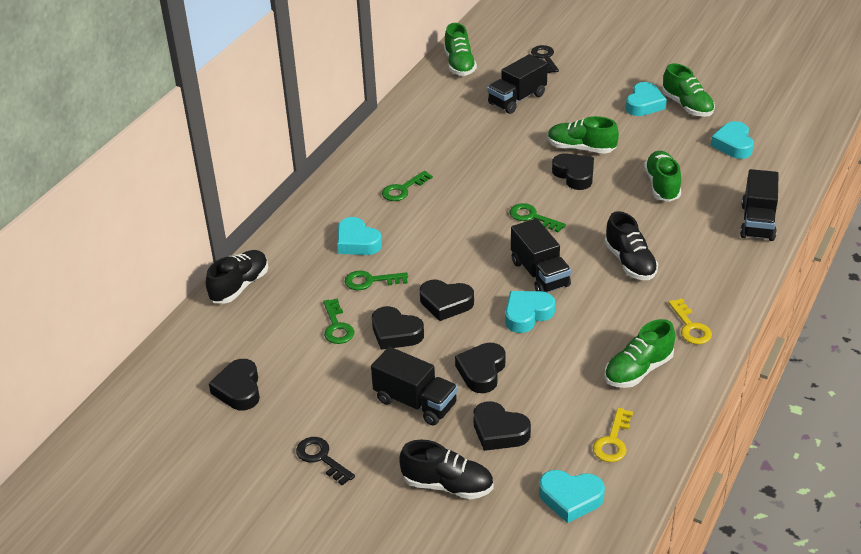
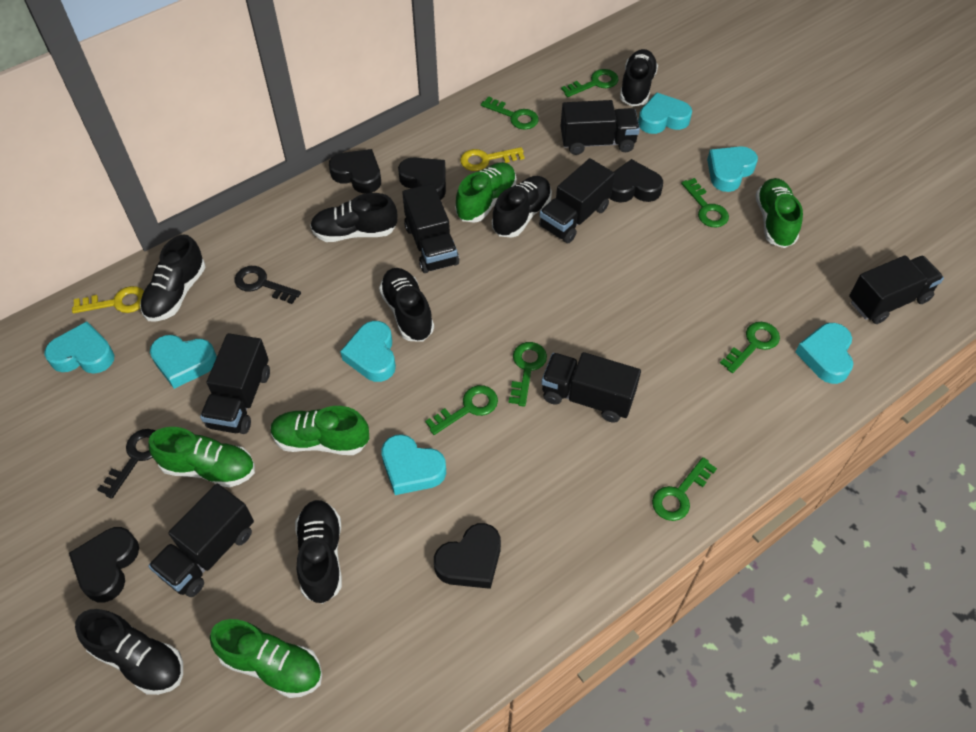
black heart: 6 -> 5
black shoe: 3 -> 7
black truck: 4 -> 7
green key: 4 -> 7
turquoise heart: 5 -> 7

